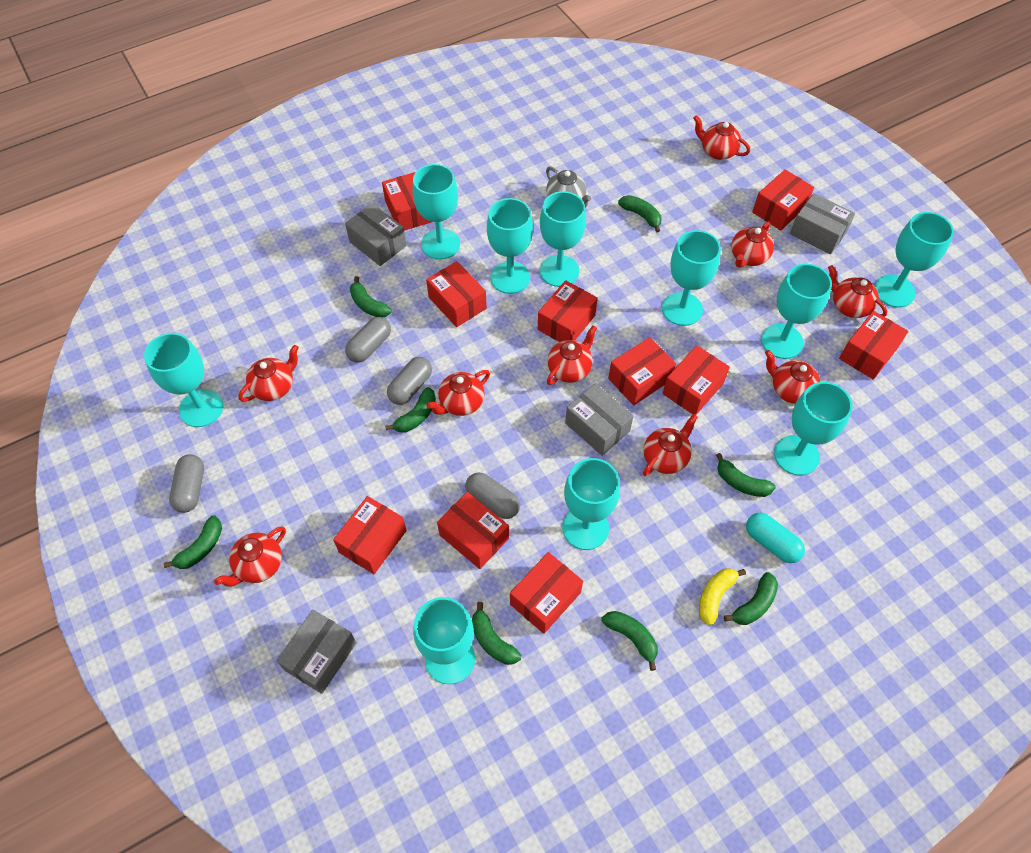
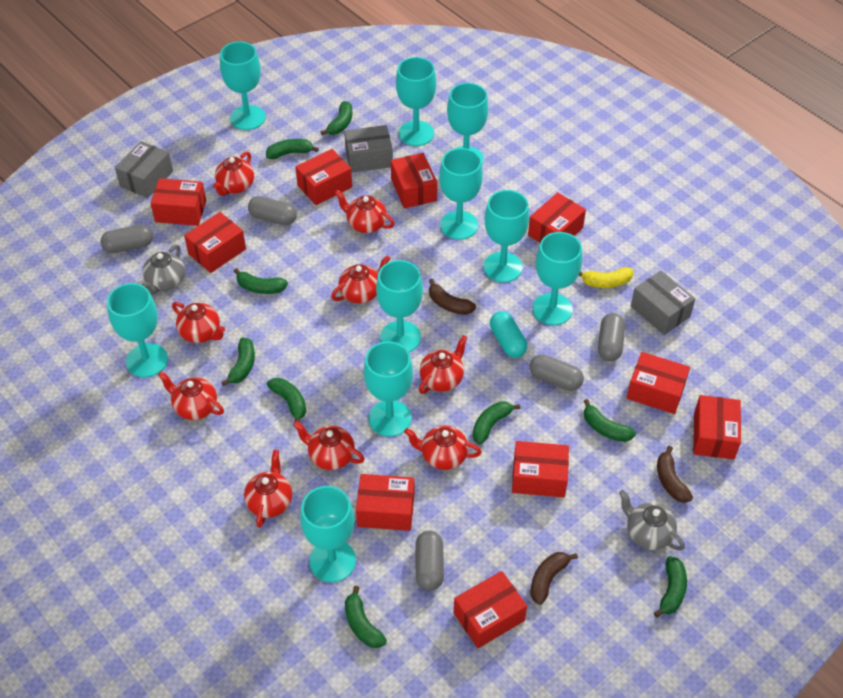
brown banana: 0 -> 3
green banana: 8 -> 9
grey box: 4 -> 3
grey capsule: 4 -> 5
grey teapot: 1 -> 2

